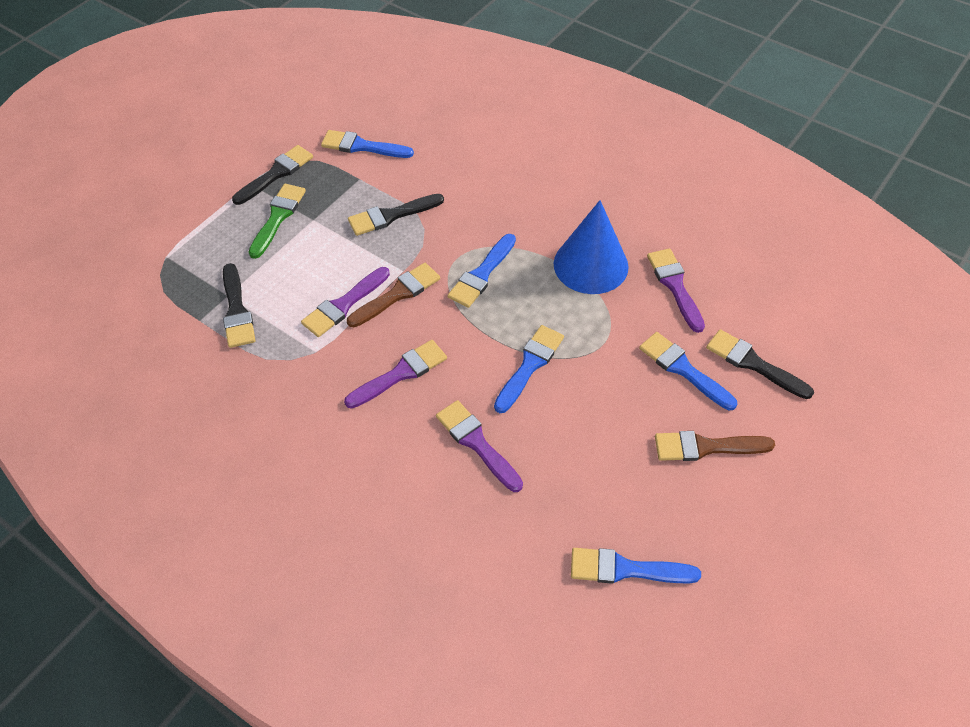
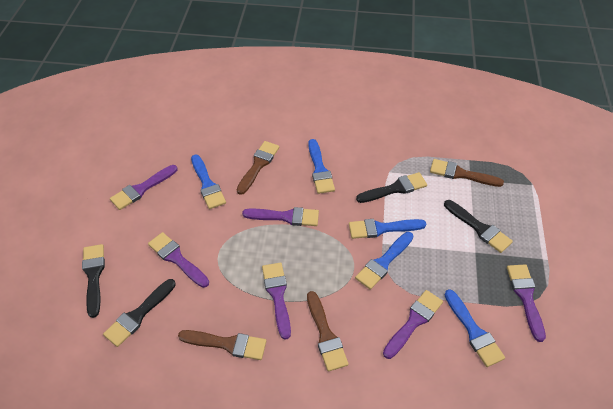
blue cone: 1 -> 0
brown brush: 2 -> 4
green brush: 1 -> 0
purple brush: 4 -> 6

